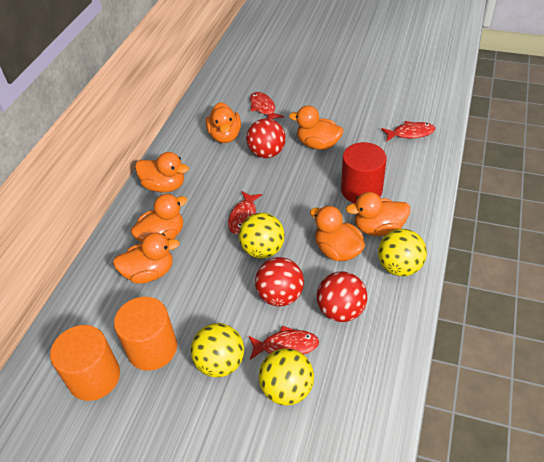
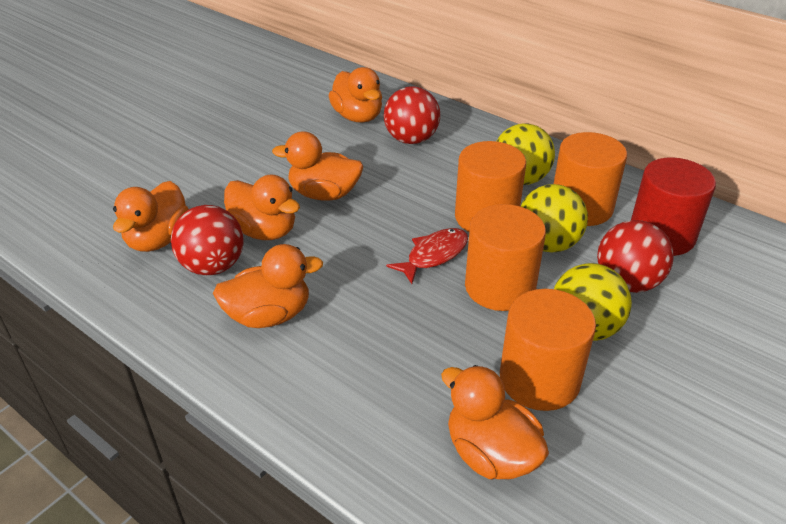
orange cylinder: 2 -> 4
orange duck: 7 -> 6
red fish: 4 -> 1
yellow ball: 4 -> 3

